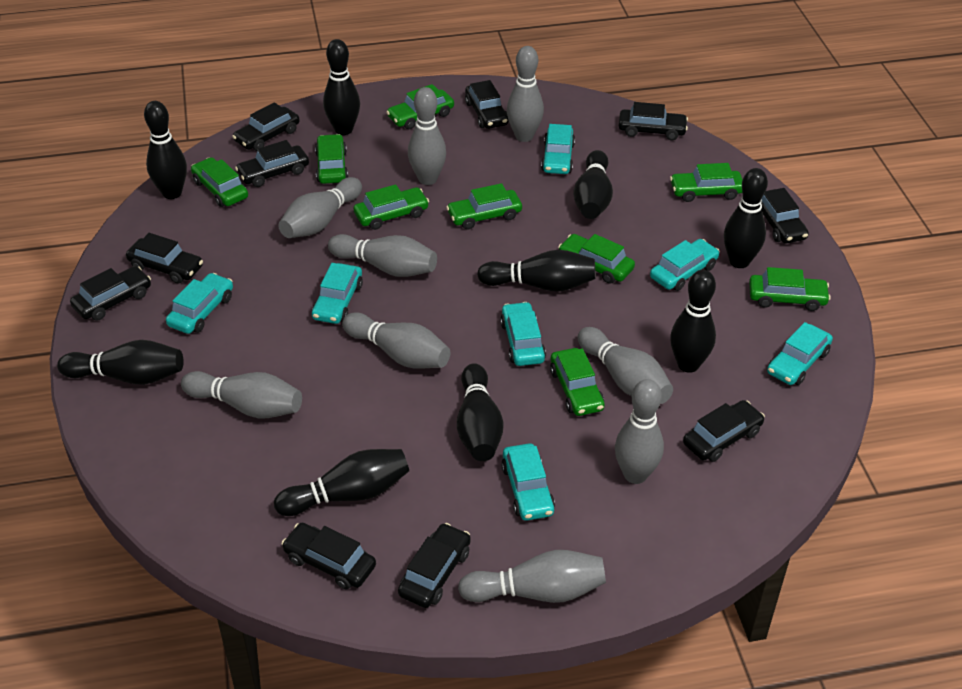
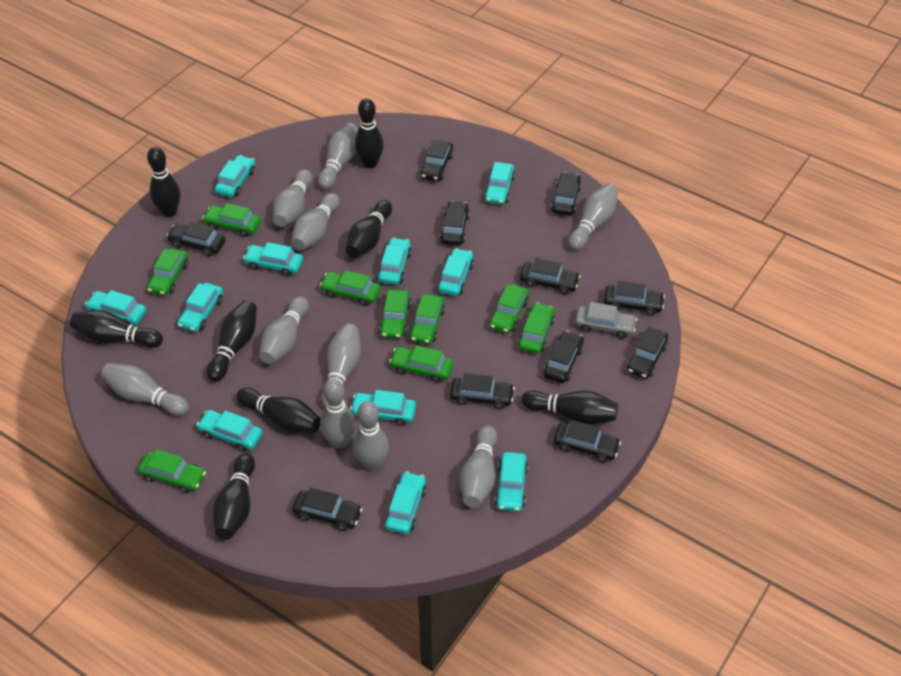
black bowling pin: 9 -> 8
black car: 10 -> 11
grey bowling pin: 9 -> 10
grey car: 0 -> 1
turquoise car: 7 -> 11

